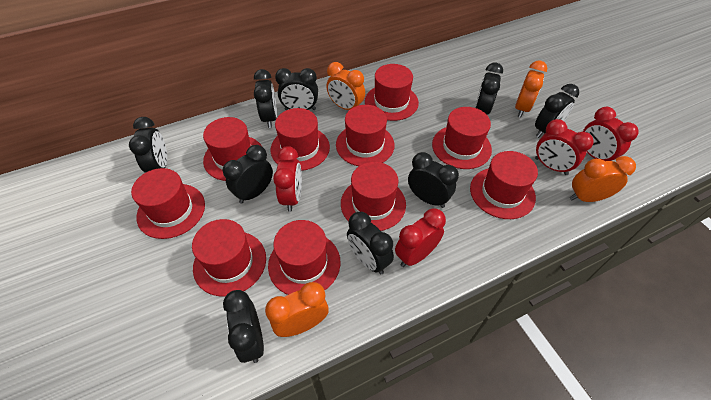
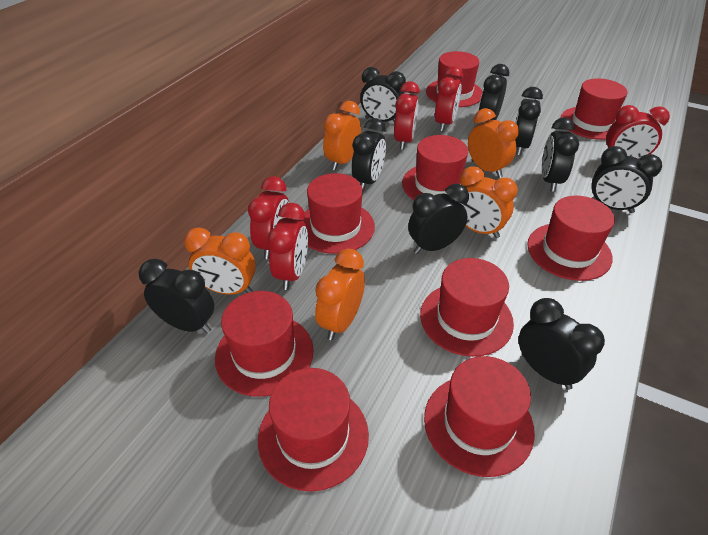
orange clock: 4 -> 5
red clock: 4 -> 5
red hat: 10 -> 9

